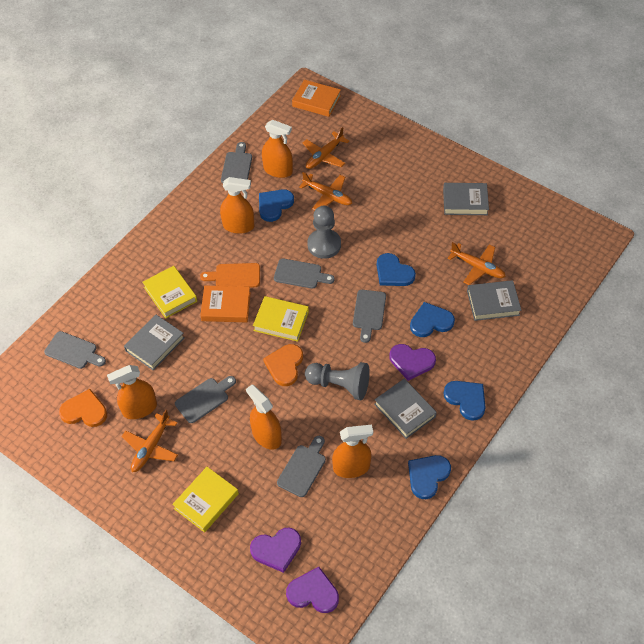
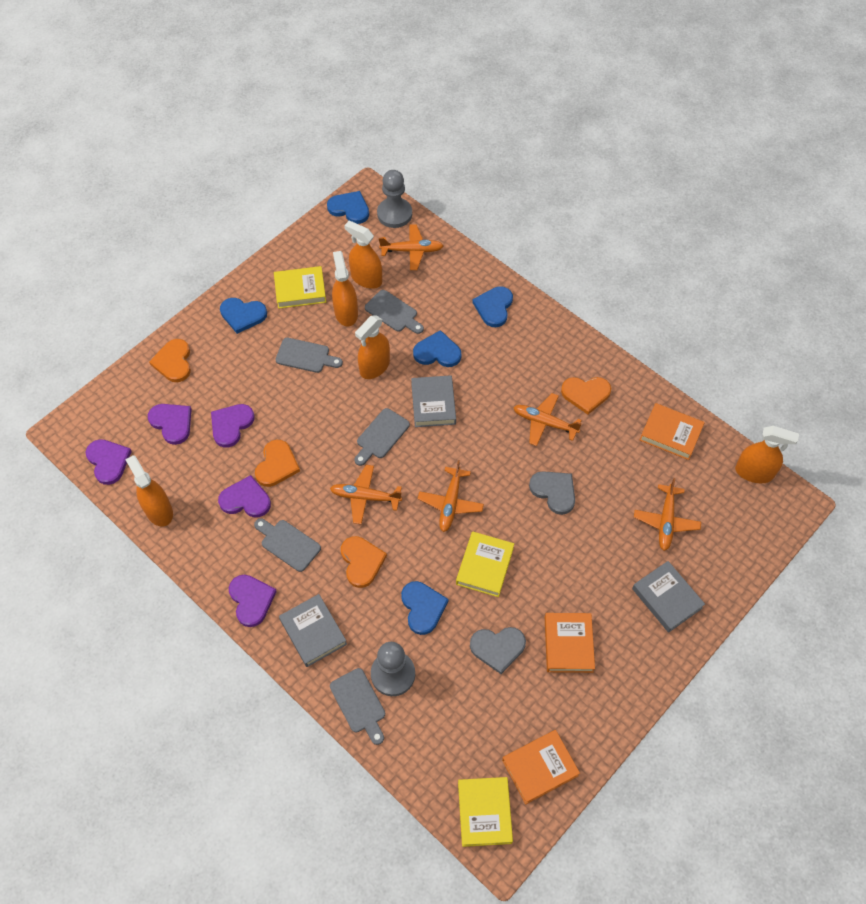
grey book: 4 -> 3
grey cutting board: 6 -> 5
grey heart: 0 -> 2
orange book: 2 -> 3
orange cutting board: 1 -> 0
orange heart: 2 -> 4
orange plane: 4 -> 5
purple heart: 3 -> 5

